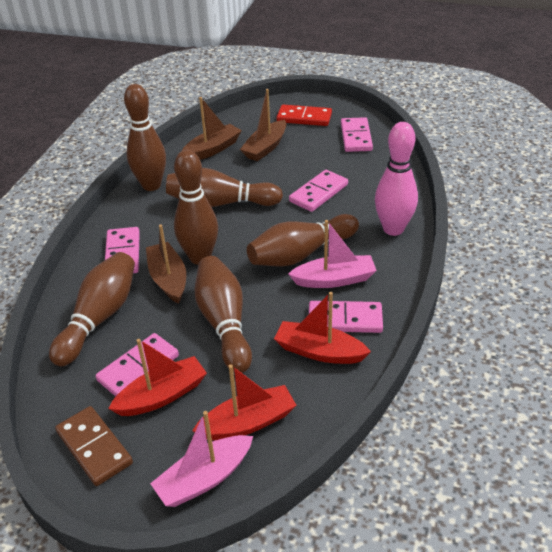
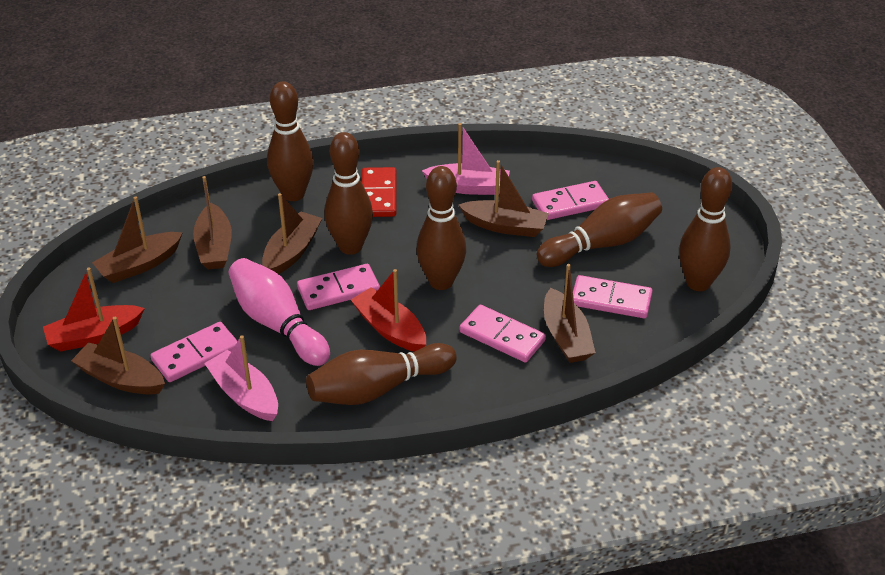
brown boat: 3 -> 6
brown domino: 1 -> 0
red boat: 3 -> 2

